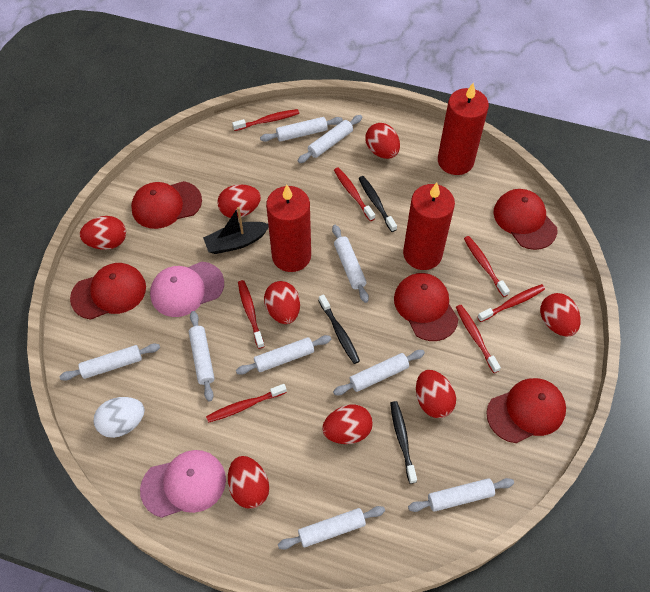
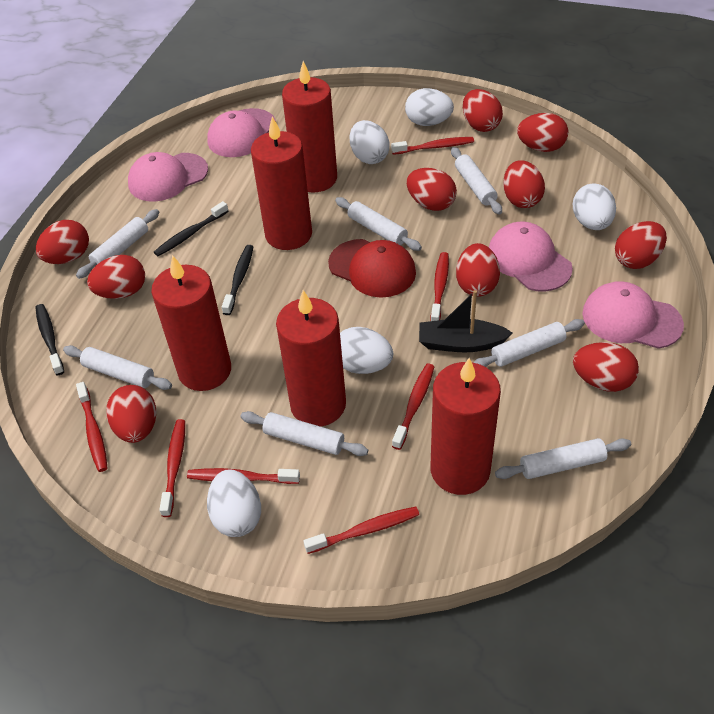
pink cap: 2 -> 4
red candle: 3 -> 5
red cap: 5 -> 1
red egg: 8 -> 10
white egg: 1 -> 5
white rolling pin: 9 -> 7

